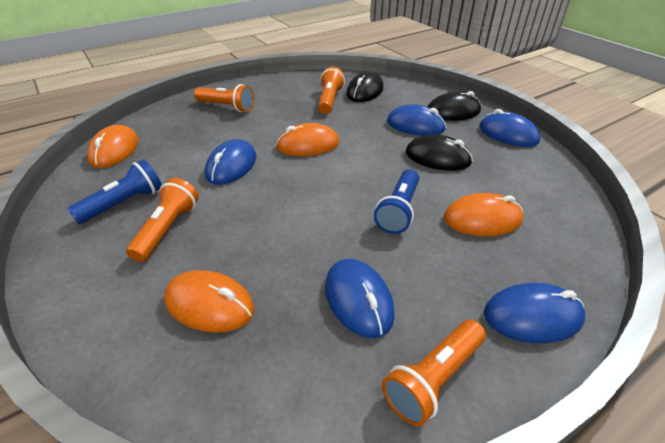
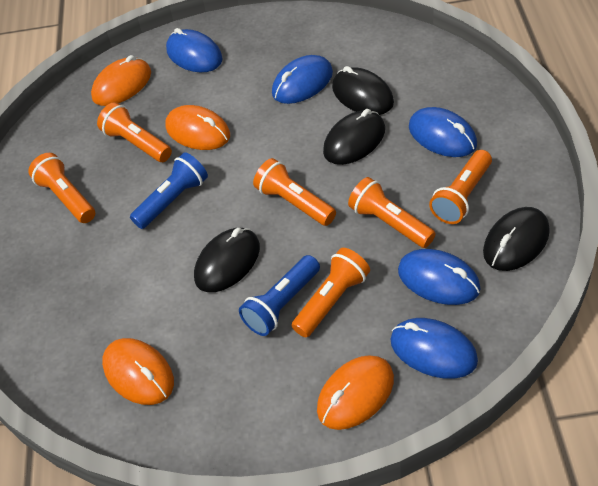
black mouse: 3 -> 4
orange flashlight: 4 -> 6

